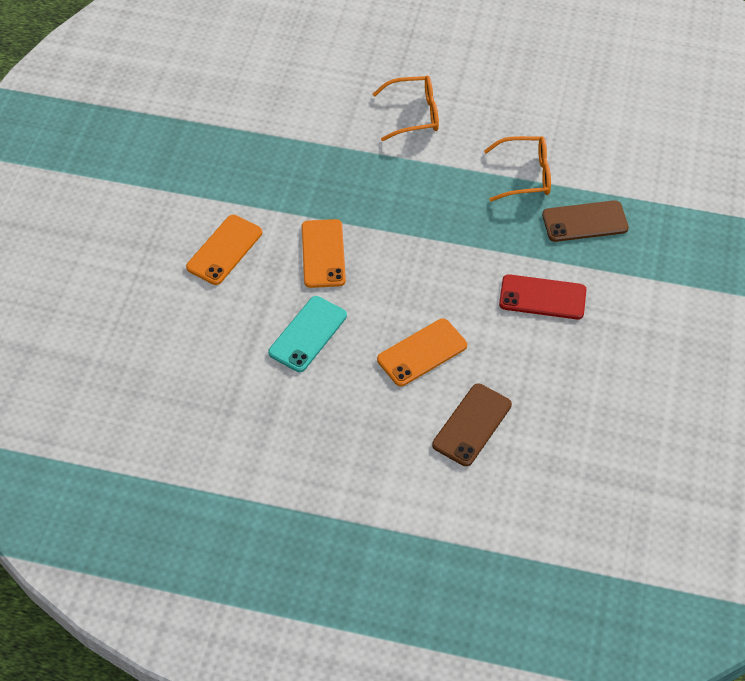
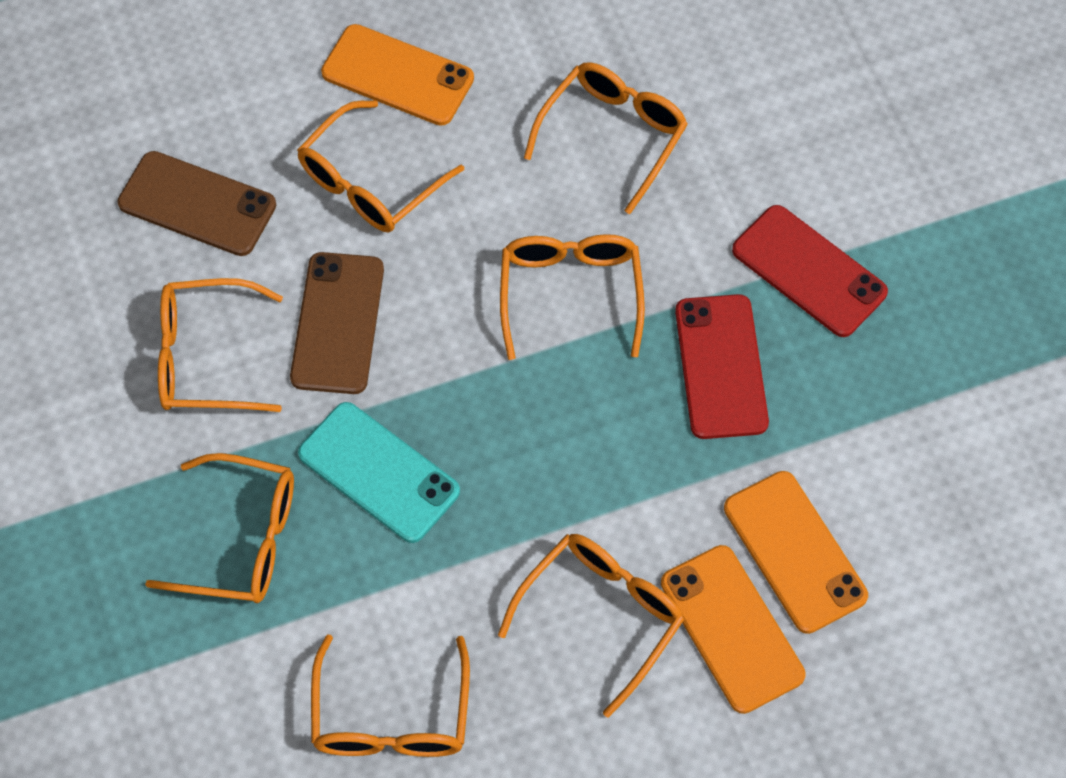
orange glasses: 2 -> 7
red phone: 1 -> 2

